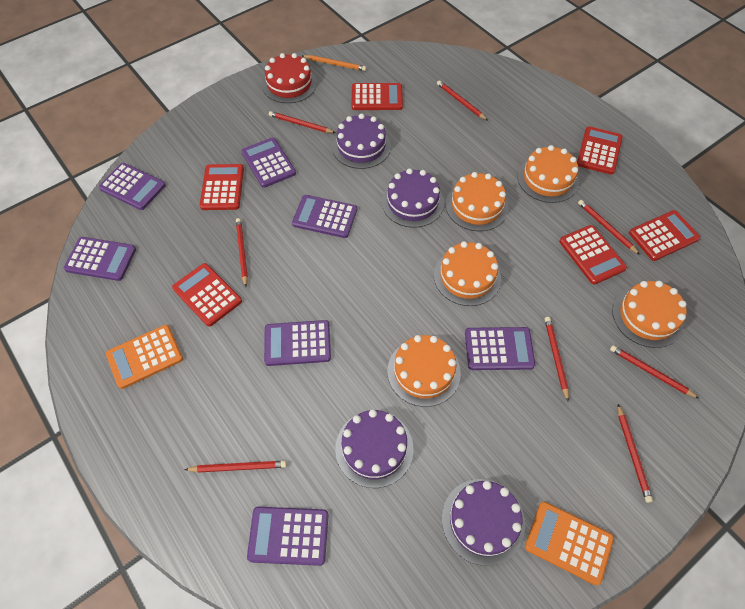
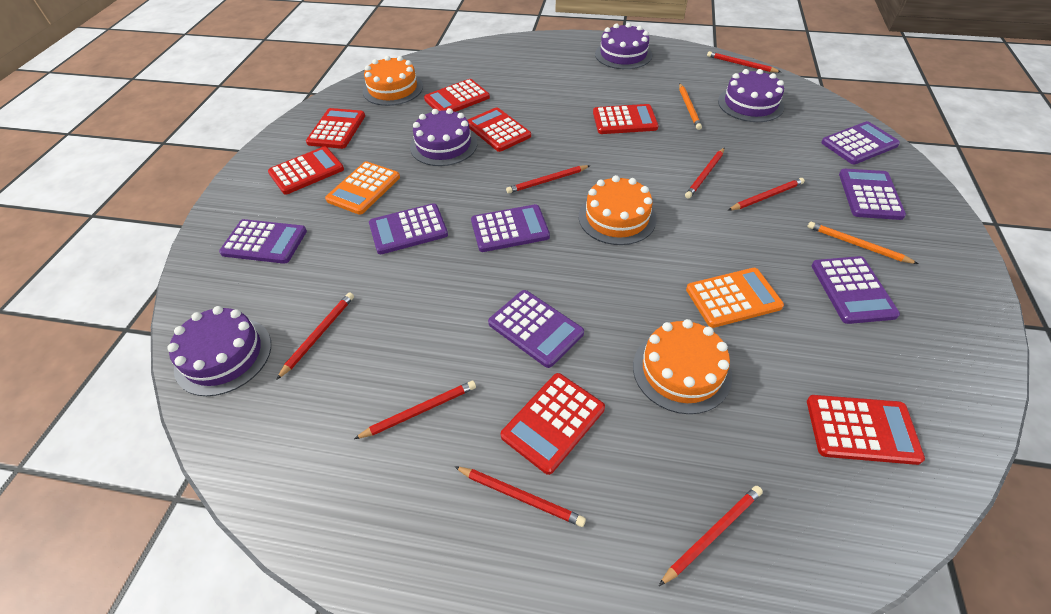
orange cake: 5 -> 3
orange pencil: 1 -> 2
red cake: 1 -> 0
red calculator: 6 -> 7

